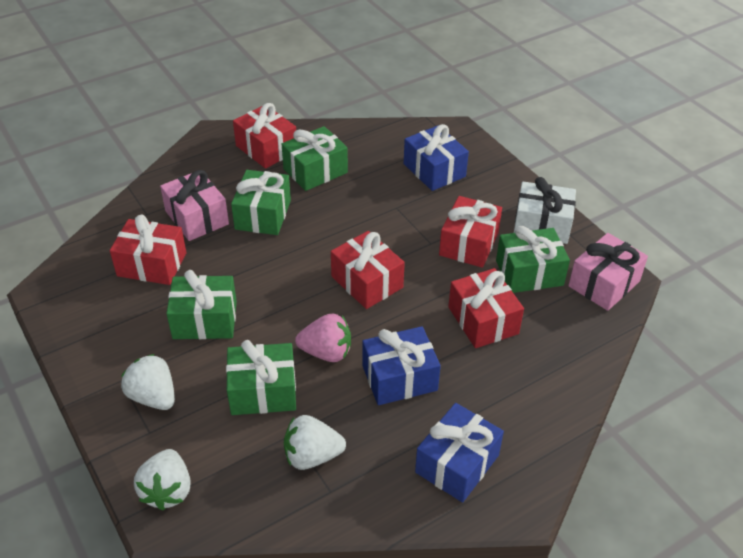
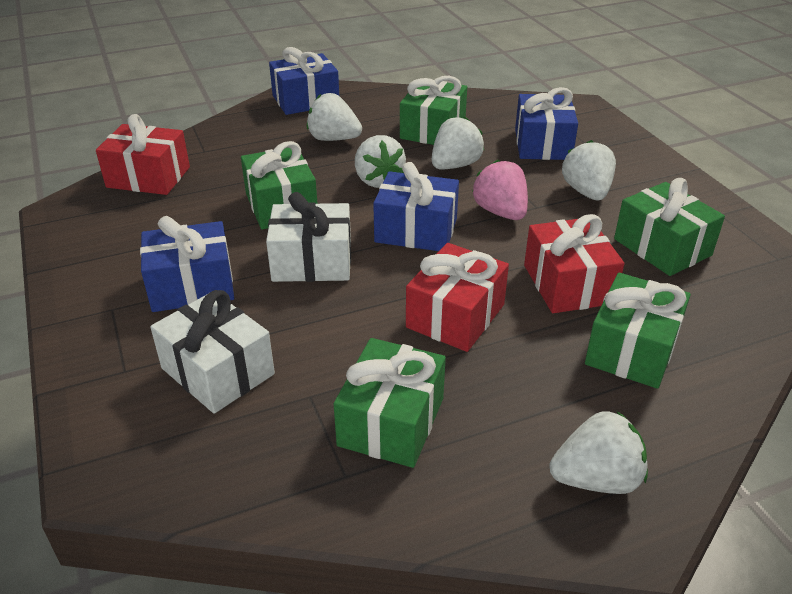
blue gift: 3 -> 4
pink gift: 2 -> 0
red gift: 5 -> 3
white gift: 1 -> 2
white strawberry: 3 -> 5

